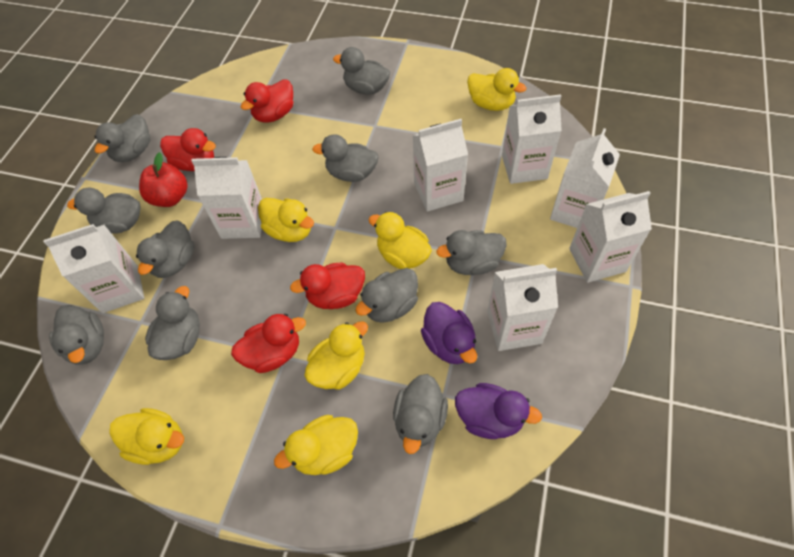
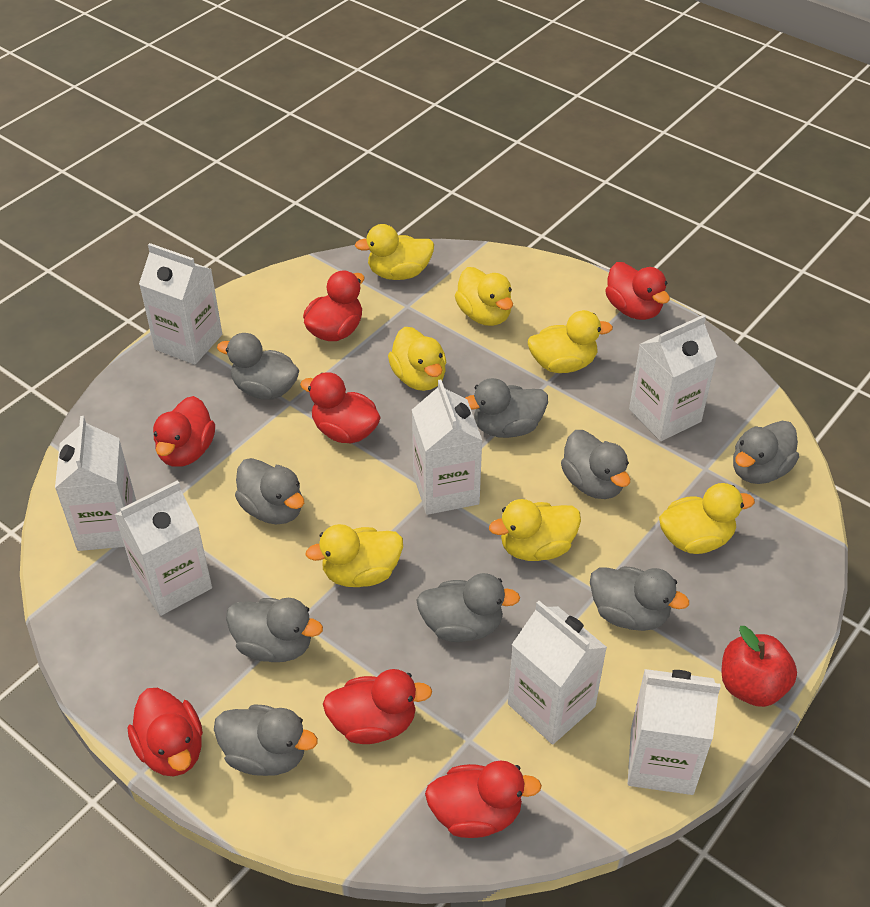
grey duck: 10 -> 9
purple duck: 2 -> 0
red duck: 4 -> 7
yellow duck: 6 -> 7

